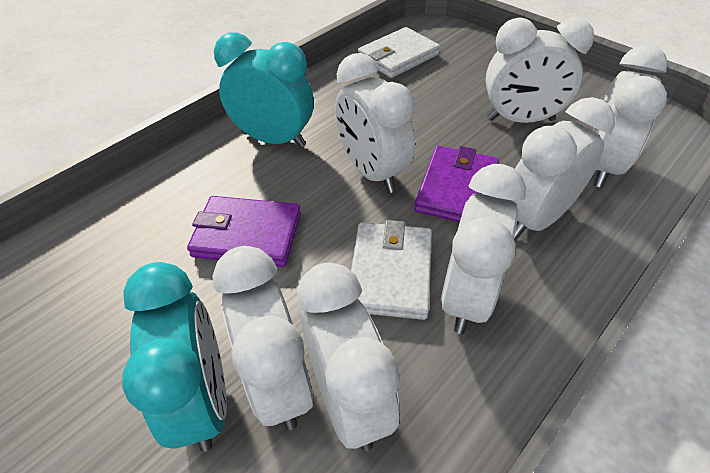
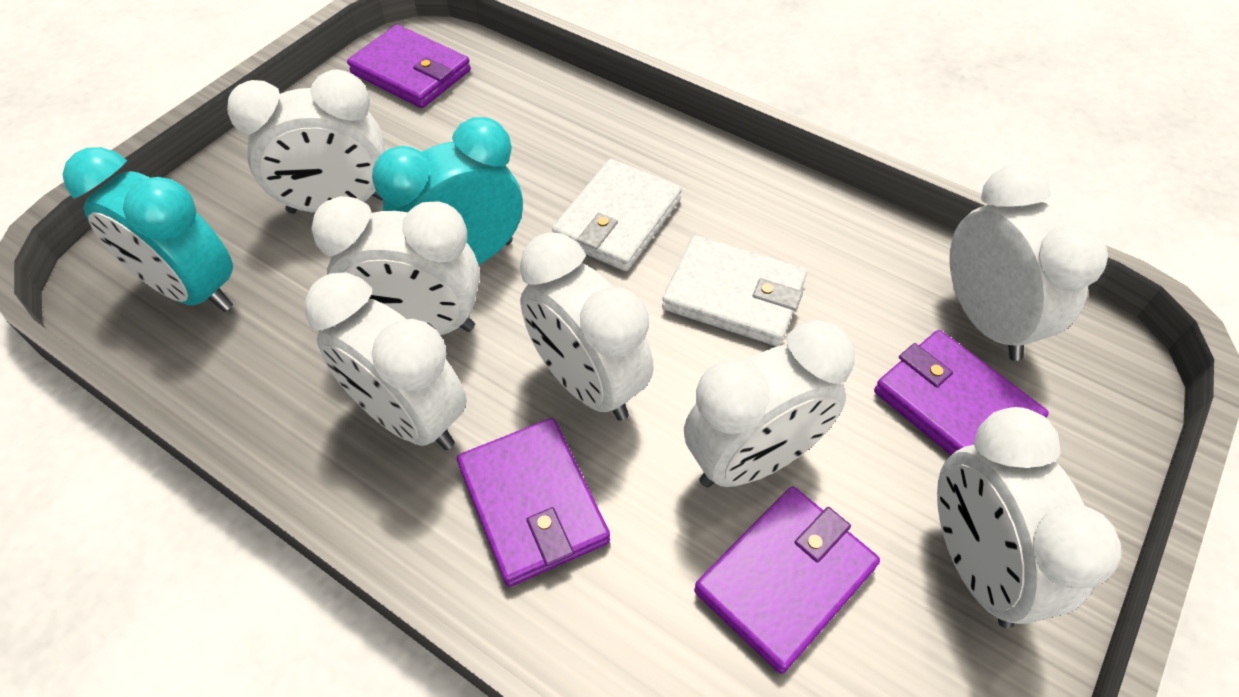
purple wallet: 2 -> 4

